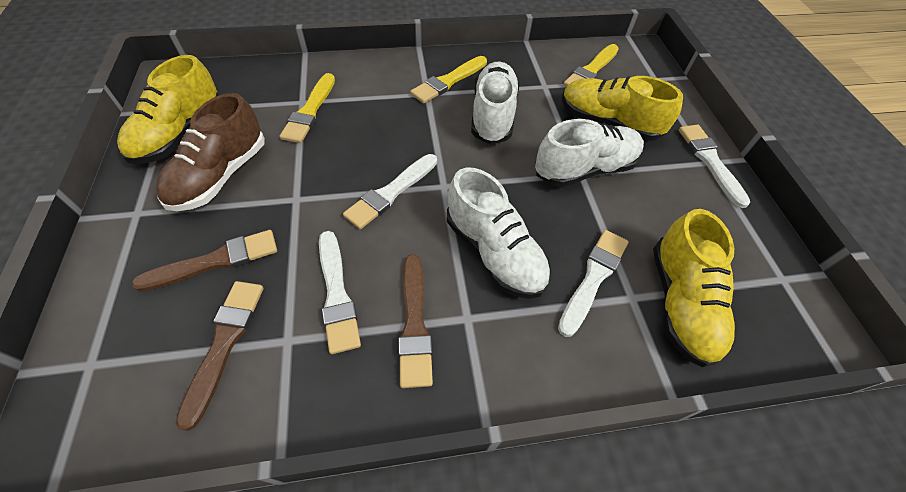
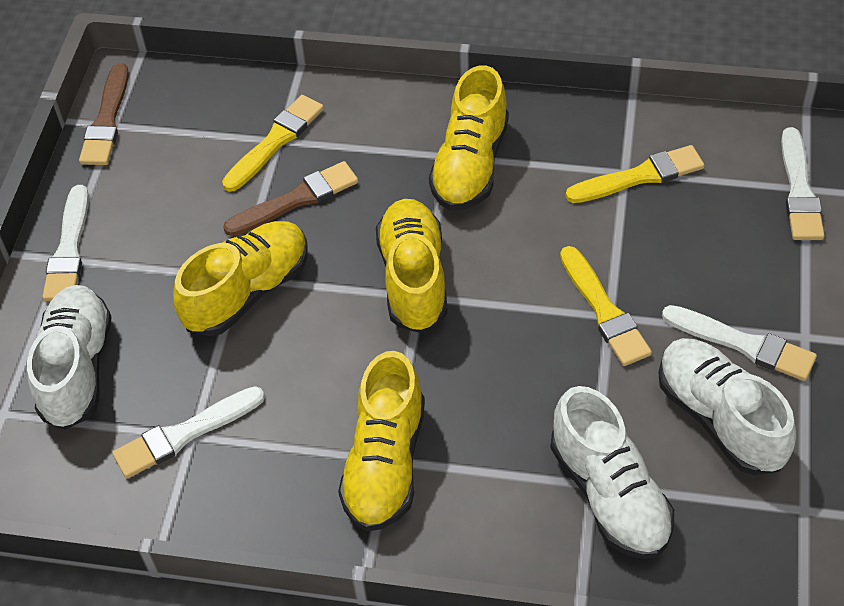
brown brush: 3 -> 2
brown shoe: 1 -> 0
yellow shoe: 3 -> 4

